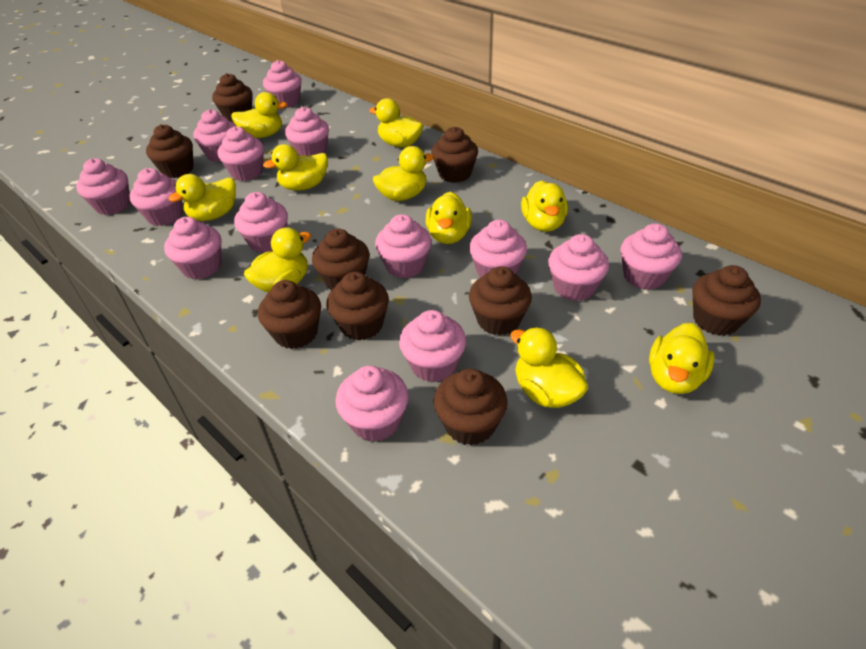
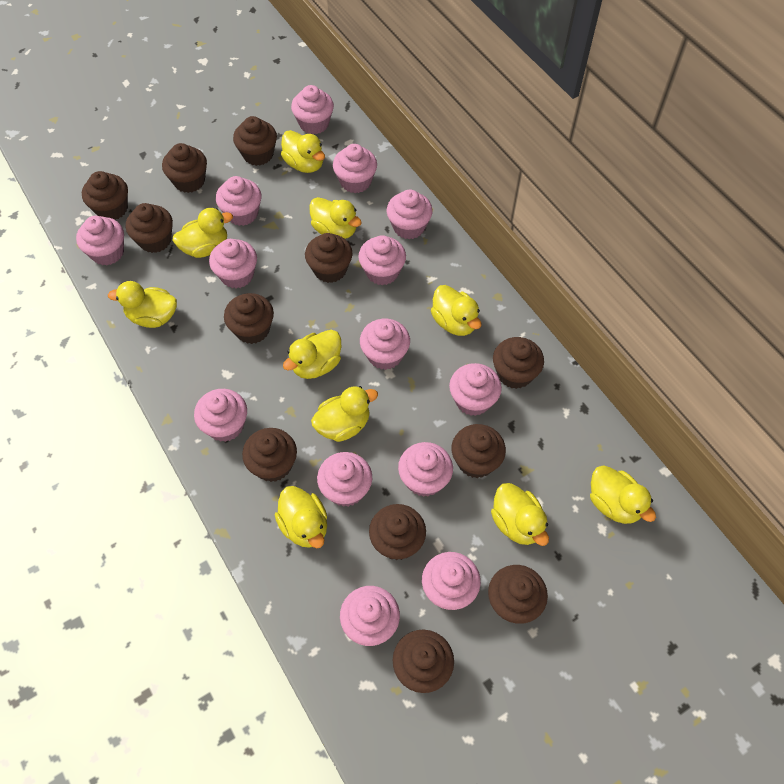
brown cupcake: 9 -> 12

